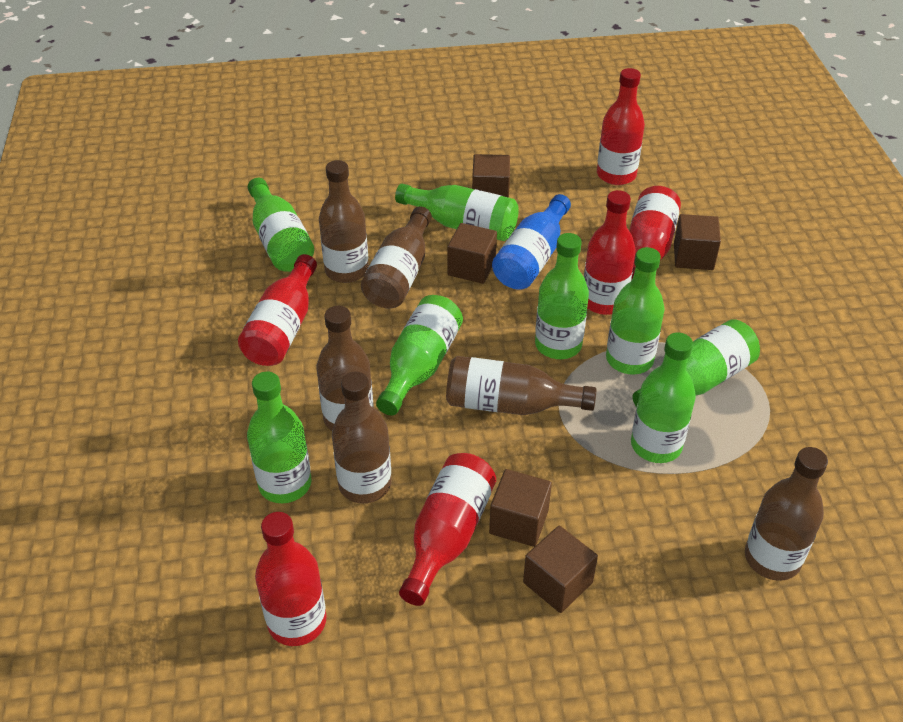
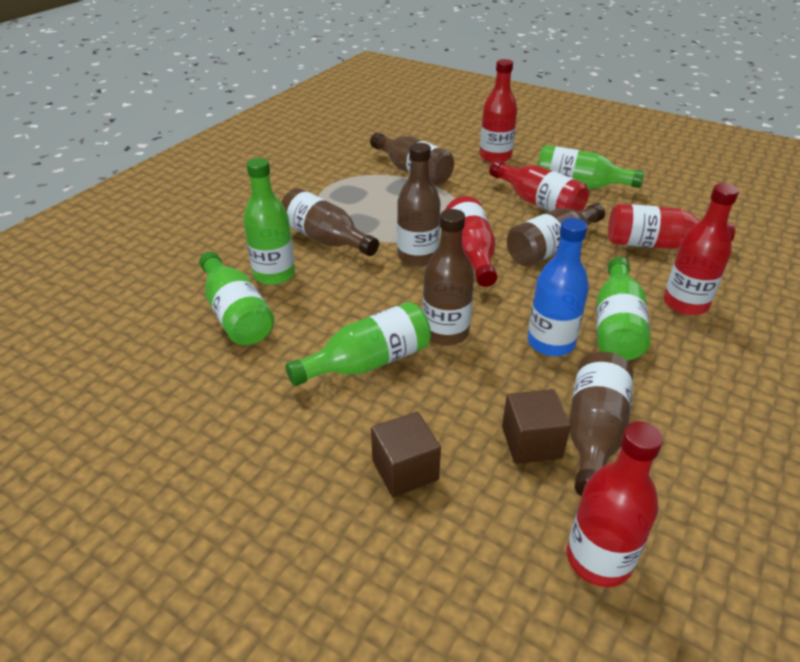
brown cube: 5 -> 2
green bottle: 8 -> 5

